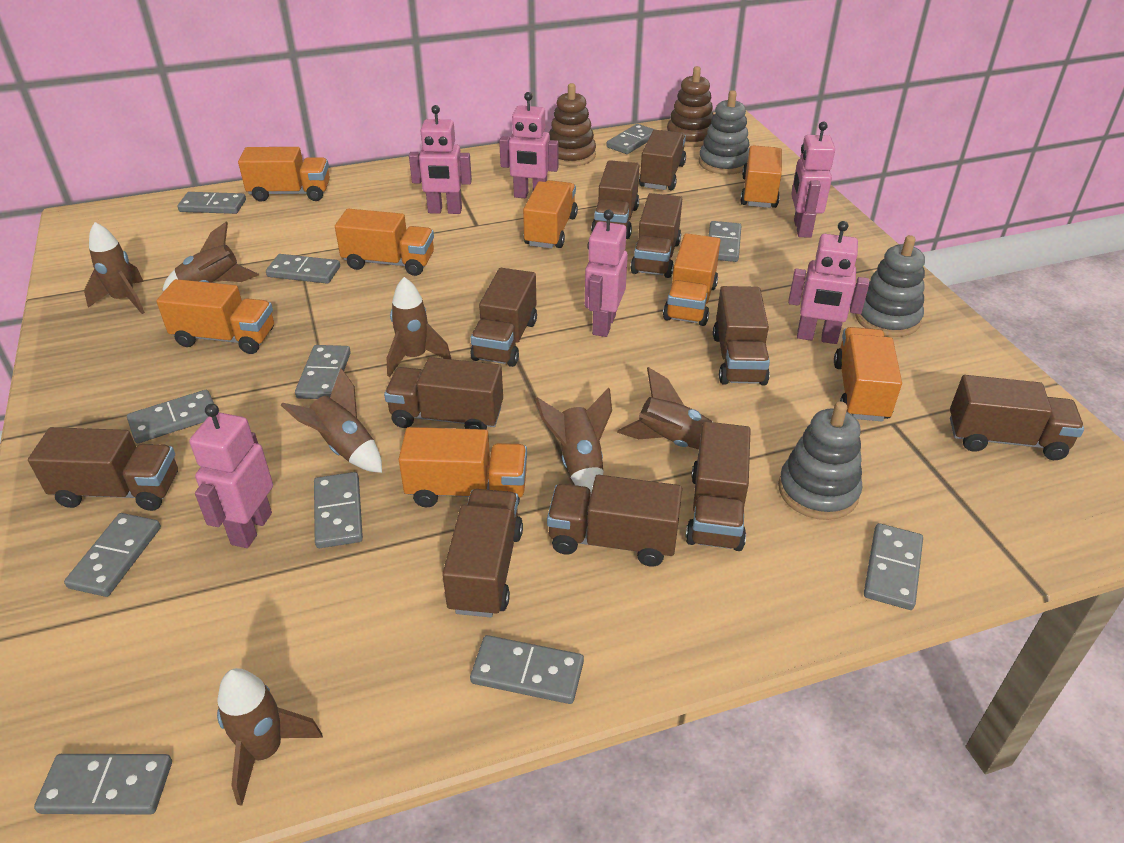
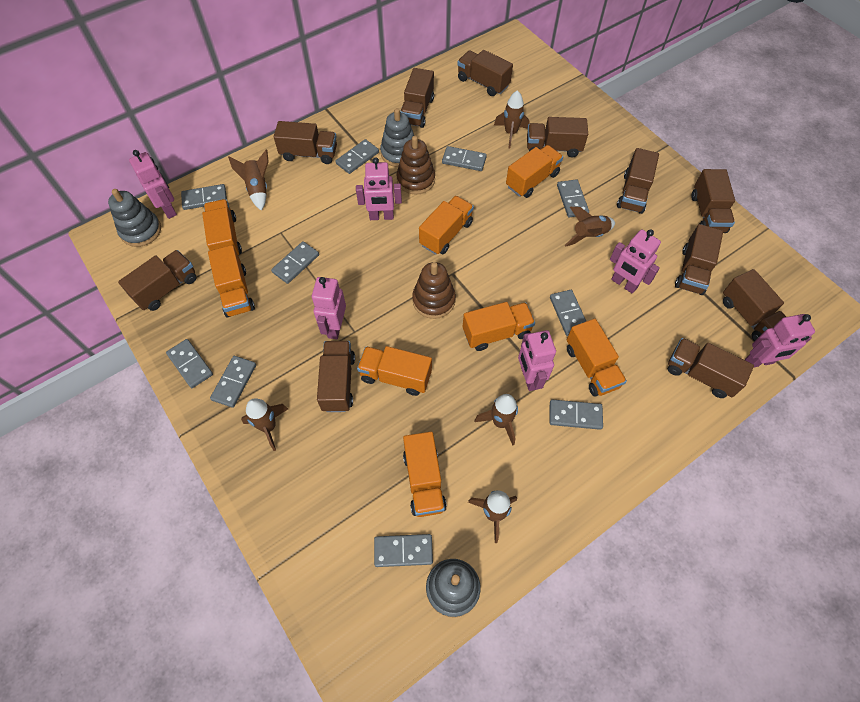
brown rocket: 7 -> 6
grey domino: 11 -> 10

